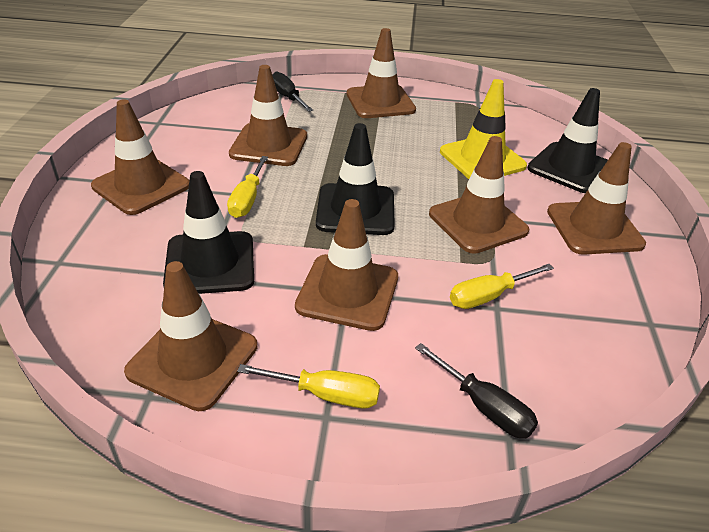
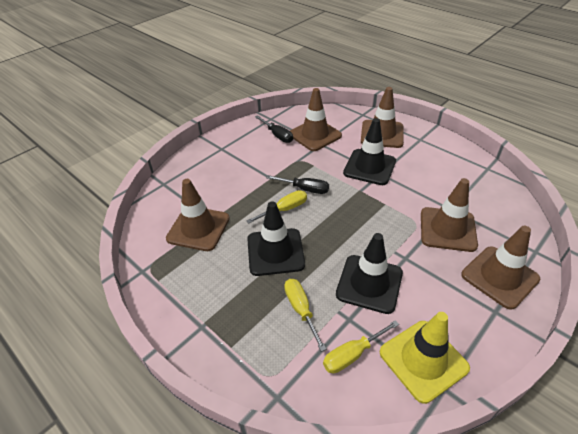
brown traffic cone: 7 -> 5

